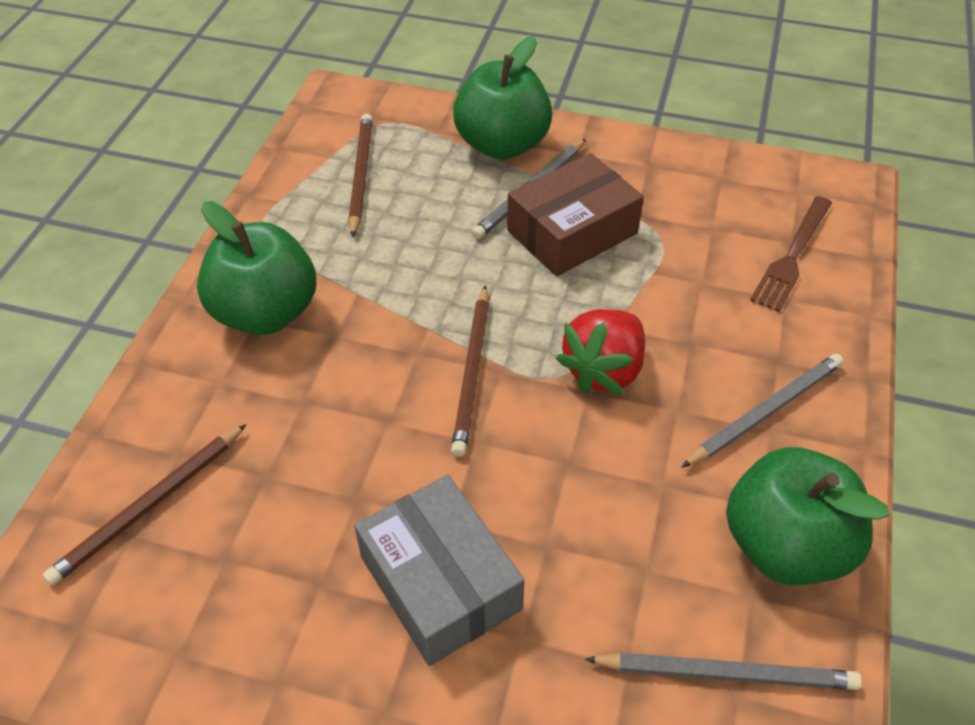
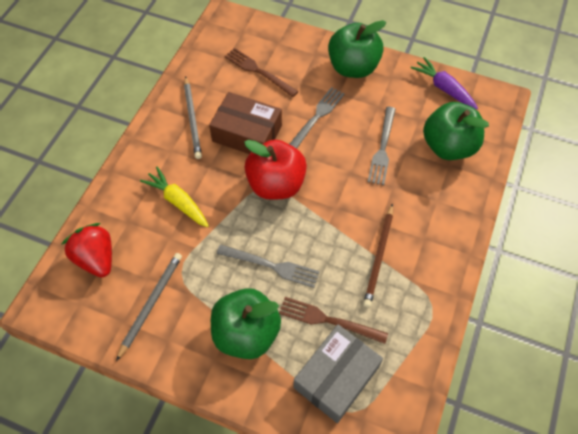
brown fork: 1 -> 2
brown pencil: 3 -> 1
grey fork: 0 -> 3
grey pencil: 3 -> 2
purple carrot: 0 -> 1
red apple: 0 -> 1
yellow carrot: 0 -> 1

